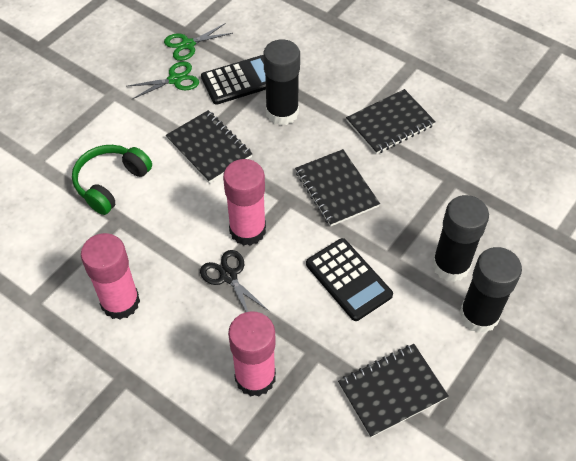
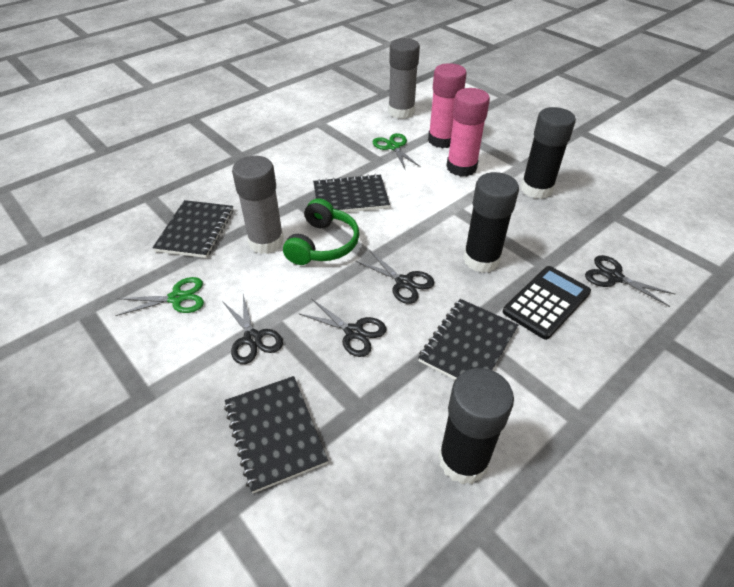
black calculator: 2 -> 1
black scissors: 1 -> 4
grey glue stick: 0 -> 2
pink glue stick: 3 -> 2

